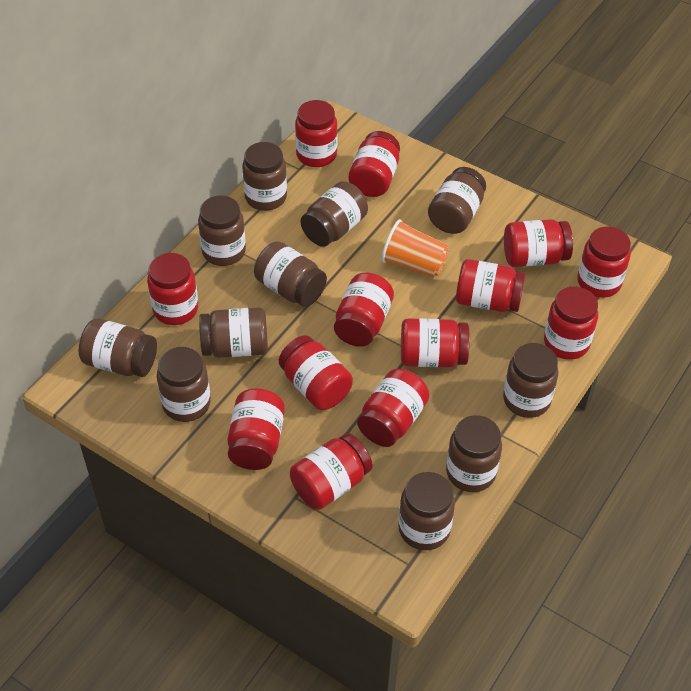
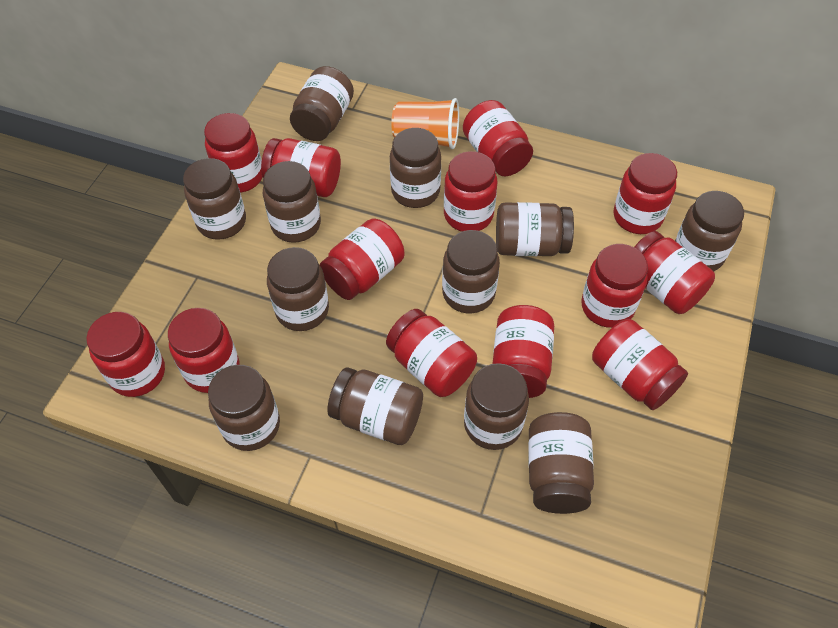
brown jar: 11 -> 12

